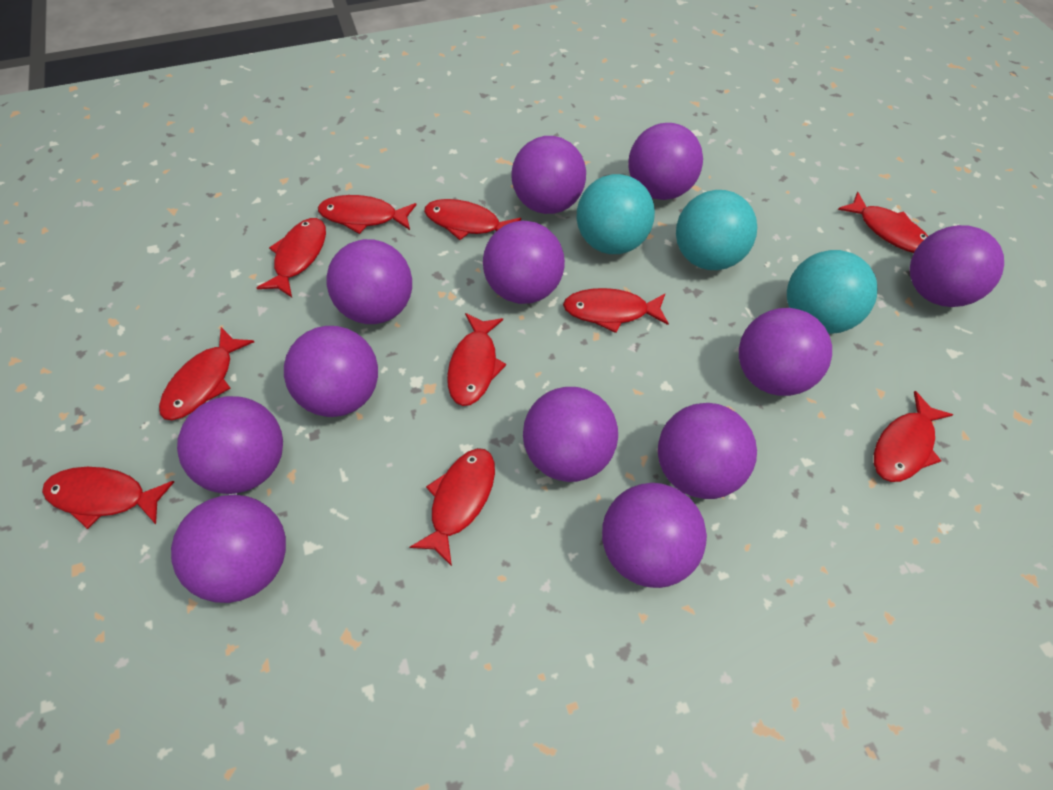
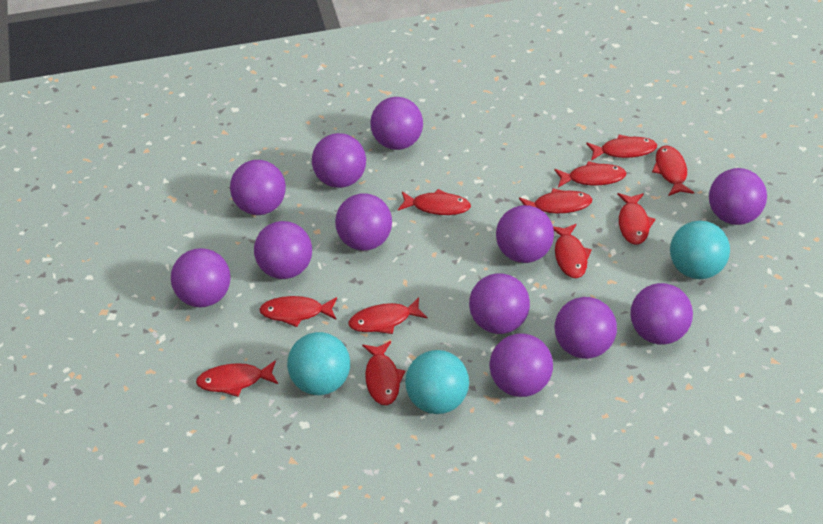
red fish: 10 -> 11

